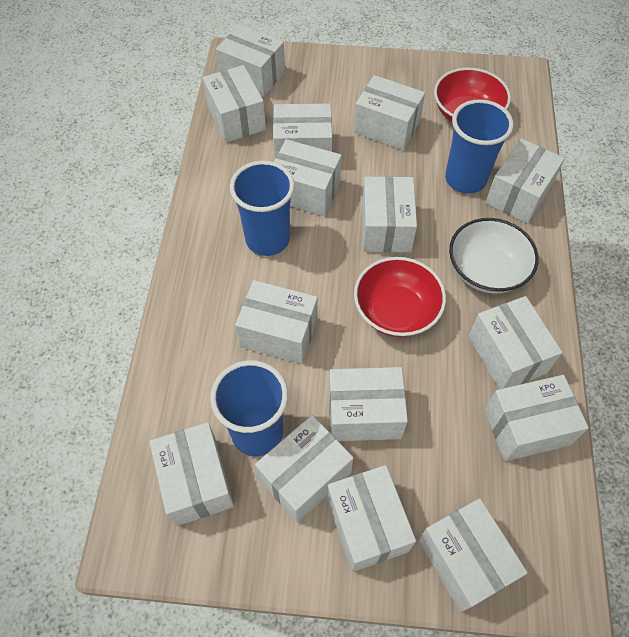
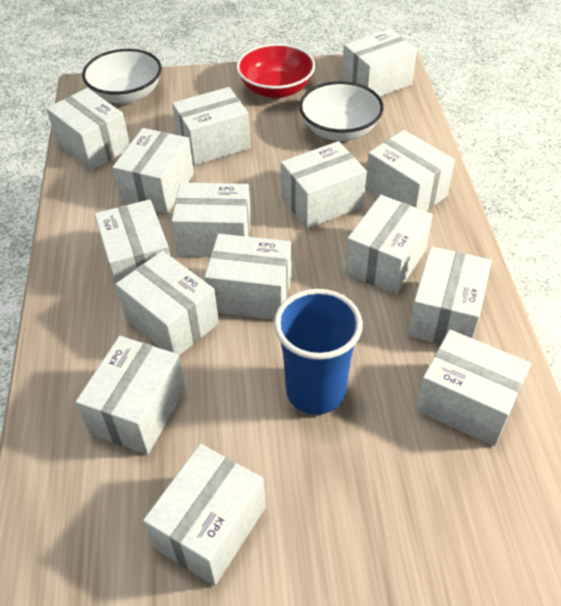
blue cup: 3 -> 1
red bowl: 2 -> 1
white bowl: 1 -> 2

